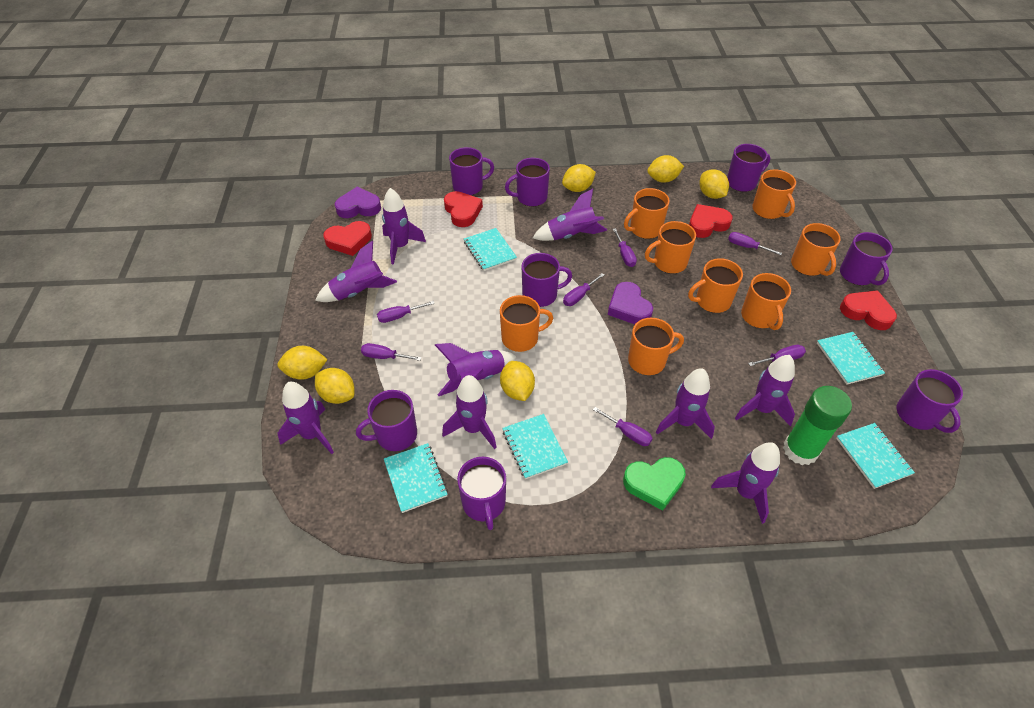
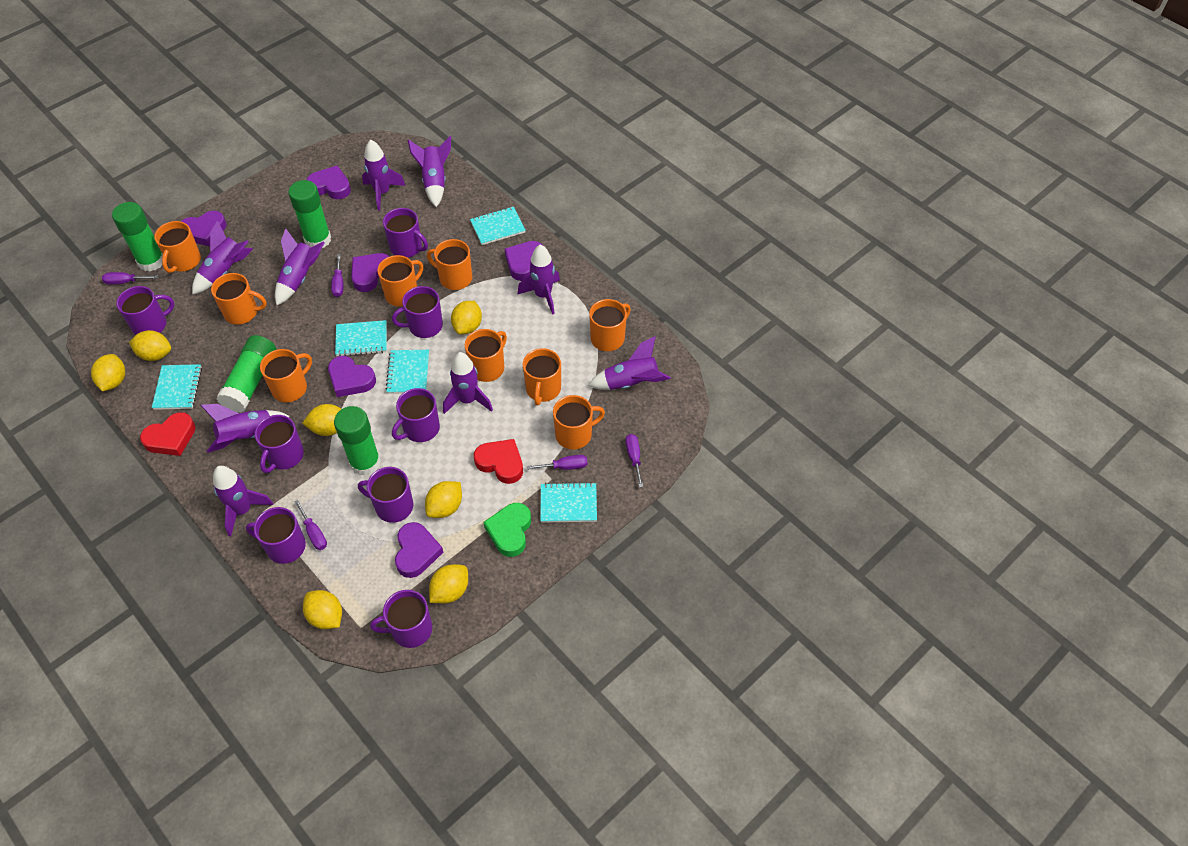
green glue stick: 1 -> 4
orange mug: 8 -> 9
purple heart: 2 -> 6
purple screwdriver: 7 -> 5
red heart: 4 -> 2
yellow lemon: 6 -> 7

